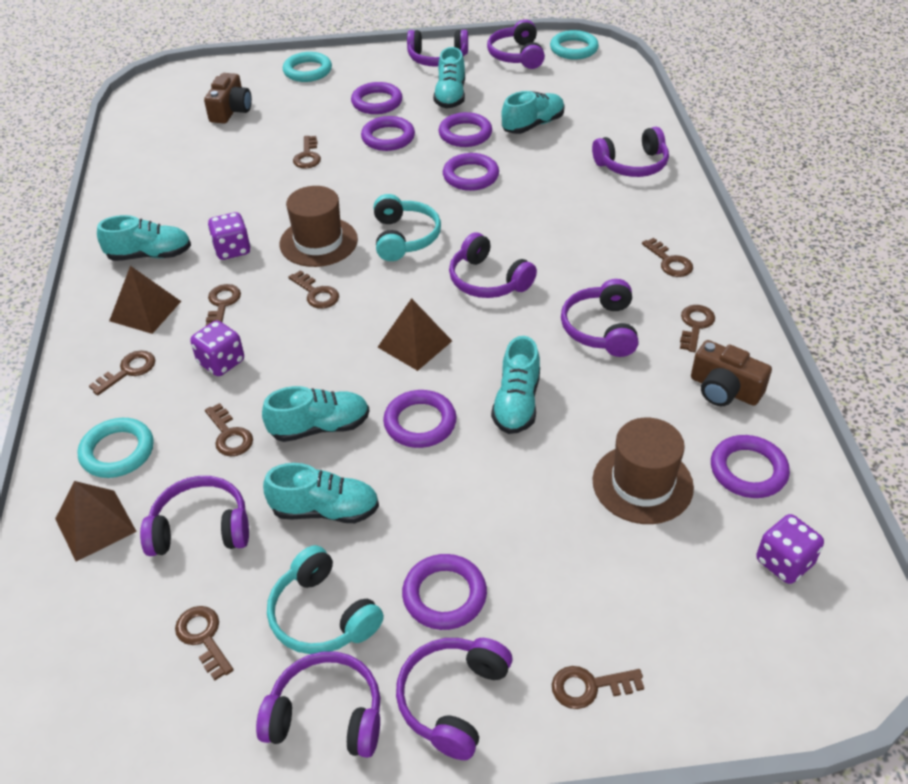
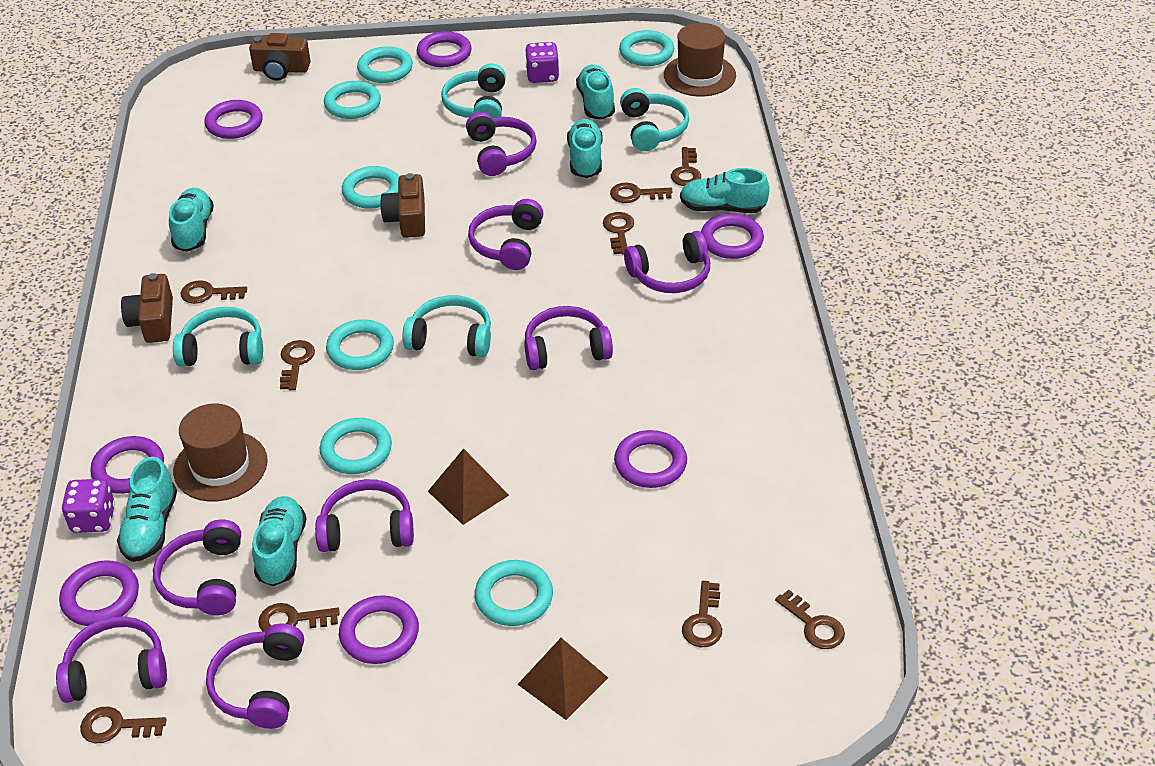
brown camera: 2 -> 3
brown pyramid: 3 -> 2
purple dice: 3 -> 2
turquoise headphones: 2 -> 4
turquoise ring: 3 -> 7

